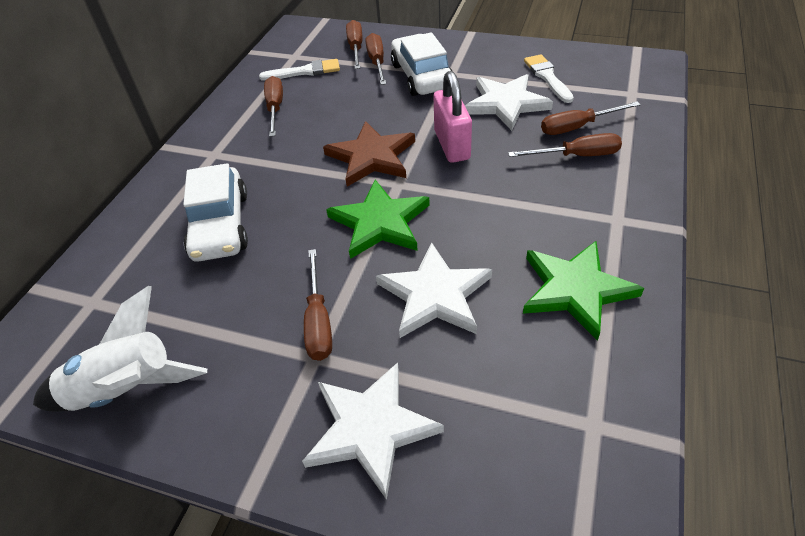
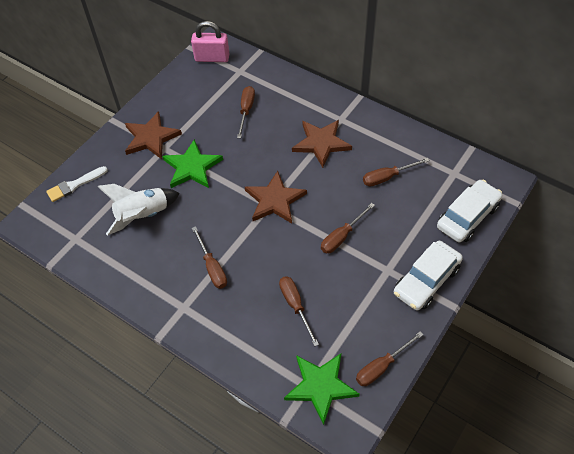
brown star: 1 -> 3
white brush: 2 -> 1
white star: 3 -> 0

